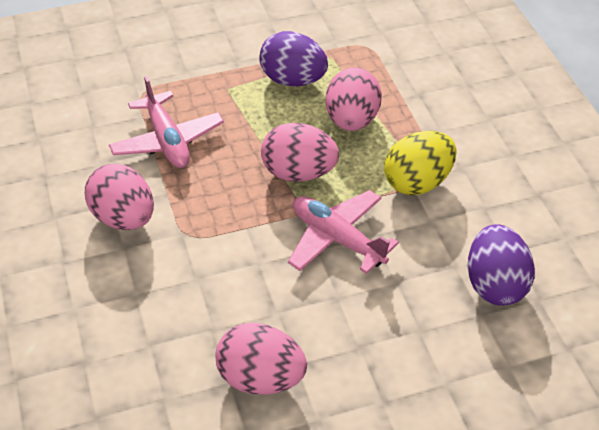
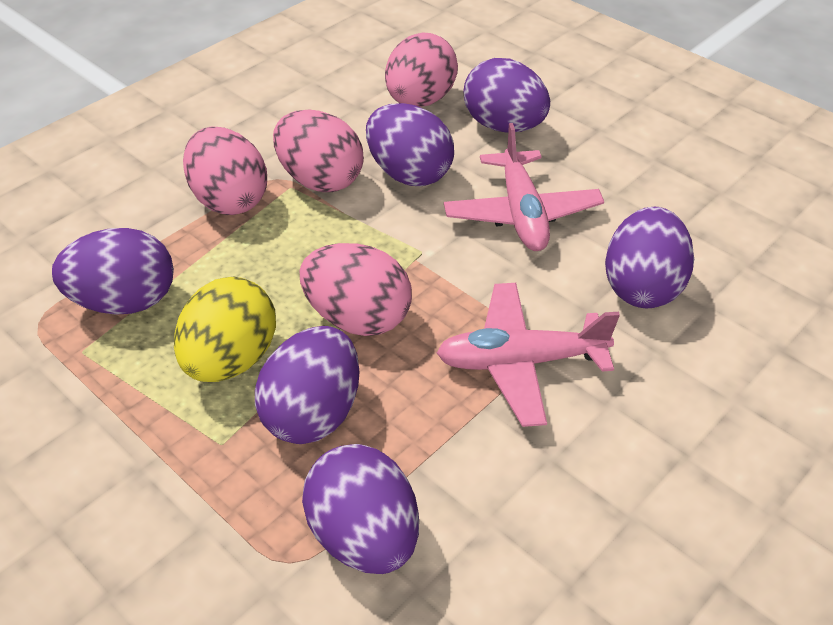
purple egg: 2 -> 6

